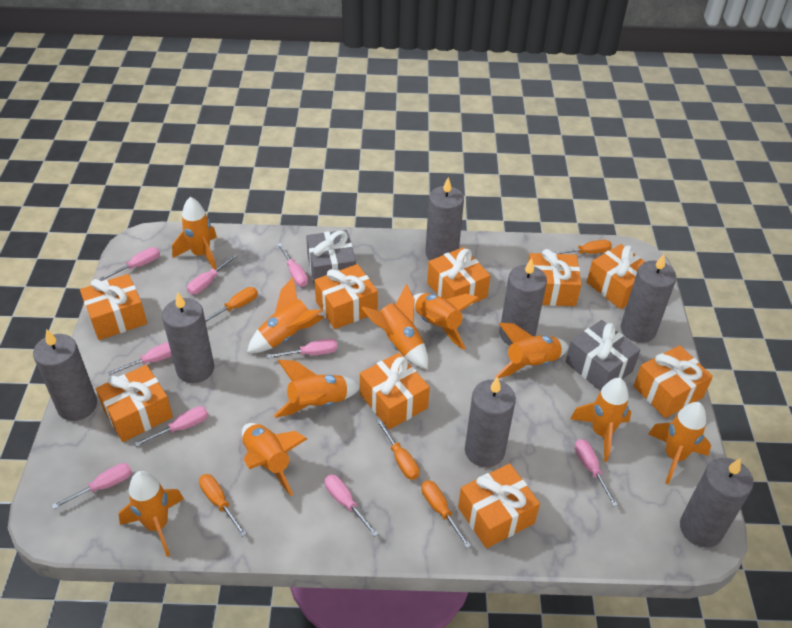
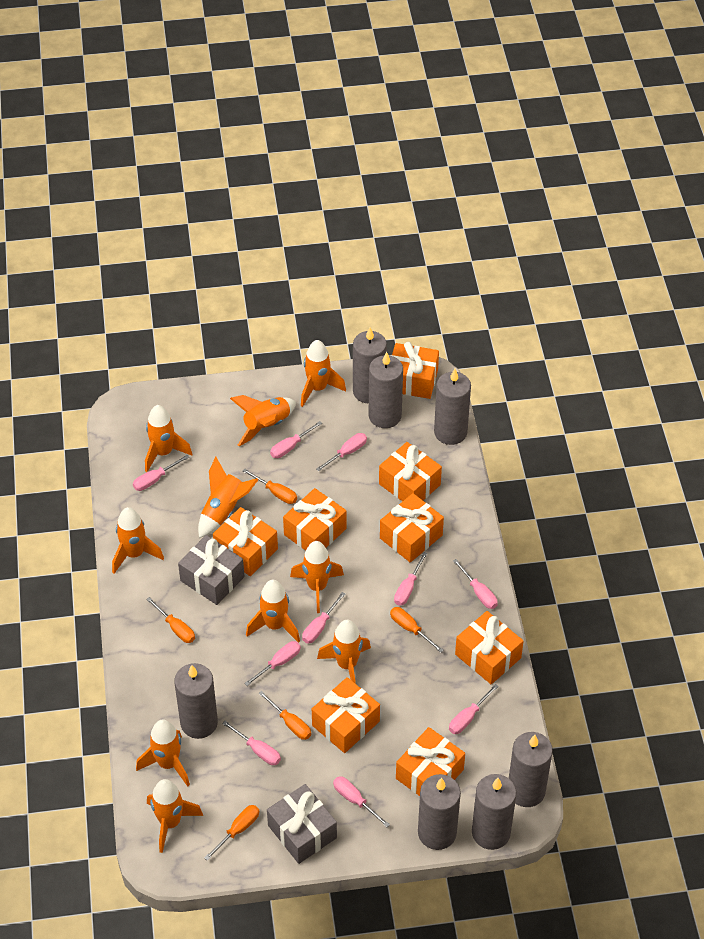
orange gift: 9 -> 8
pink screwdriver: 9 -> 10

